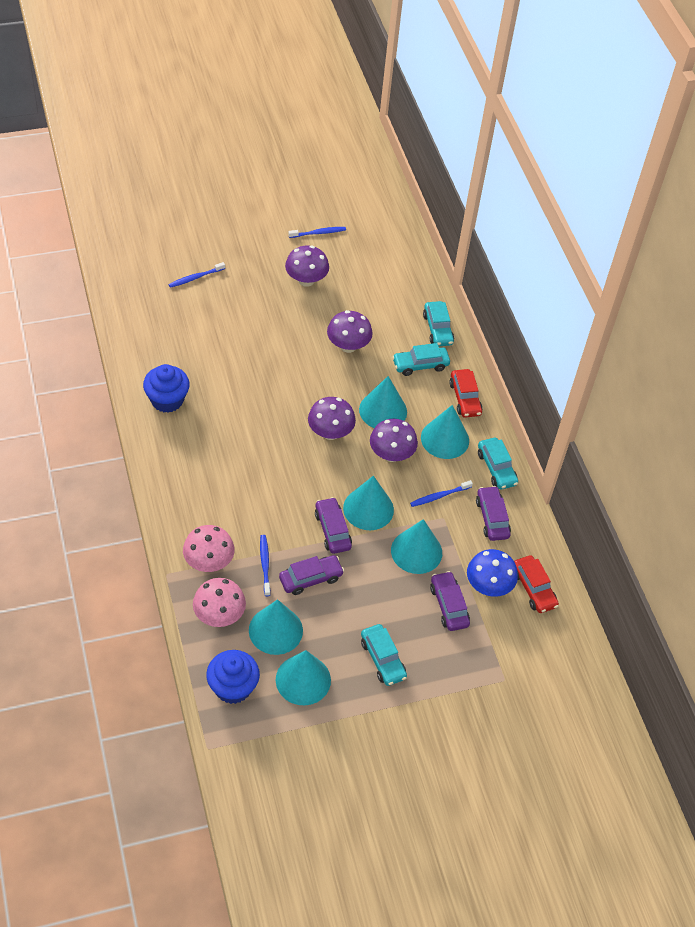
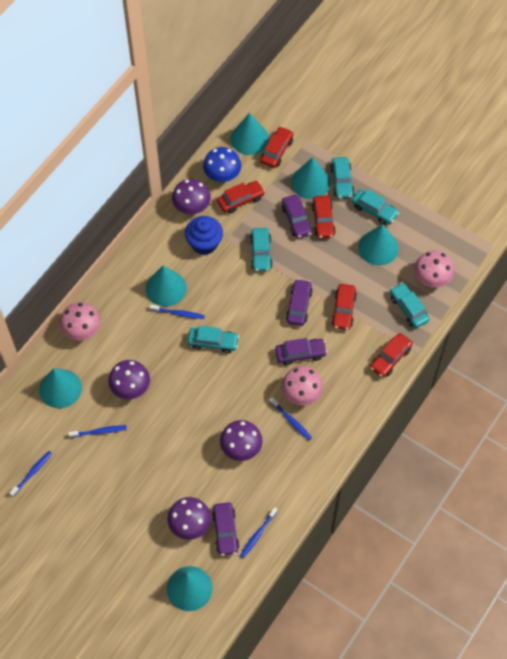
blue cupcake: 2 -> 1
blue toothbrush: 4 -> 5
pink mushroom: 2 -> 3
red car: 2 -> 5
turquoise car: 4 -> 5

